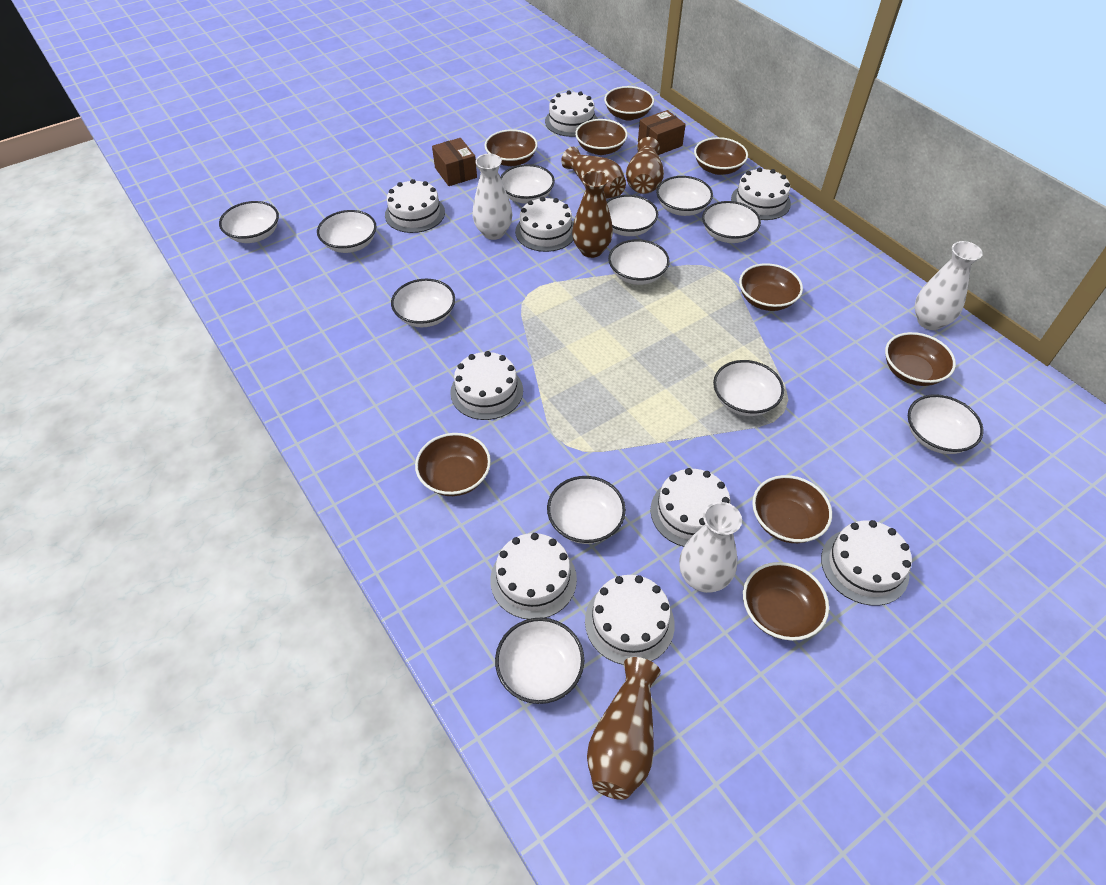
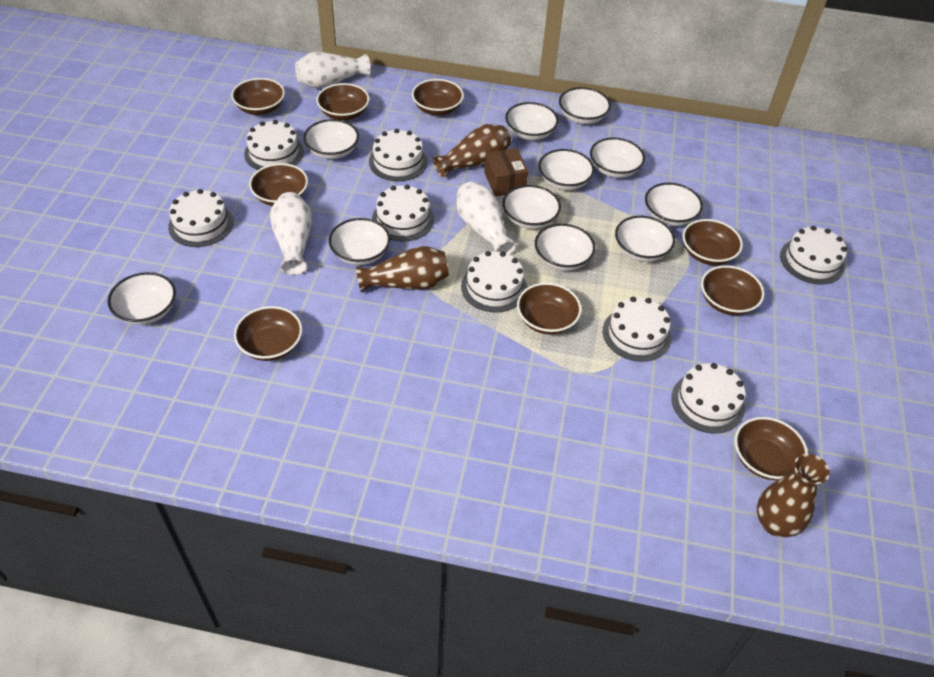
brown box: 2 -> 1
brown vase: 4 -> 3
white bowl: 12 -> 11
white cake: 9 -> 8

